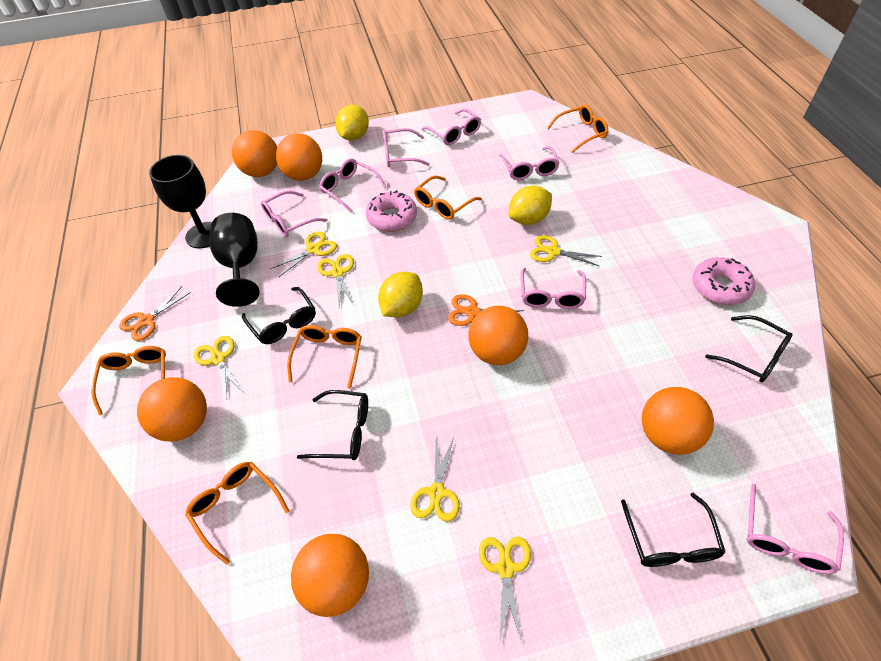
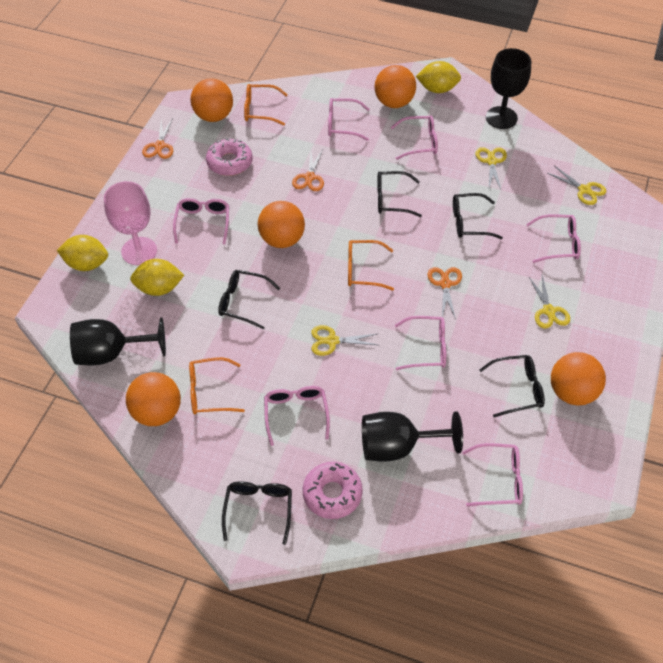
black glasses: 4 -> 5
black goblet: 2 -> 3
orange ball: 6 -> 5
orange glasses: 5 -> 3
orange scissors: 2 -> 3
pink goblet: 0 -> 1
yellow scissors: 6 -> 4

